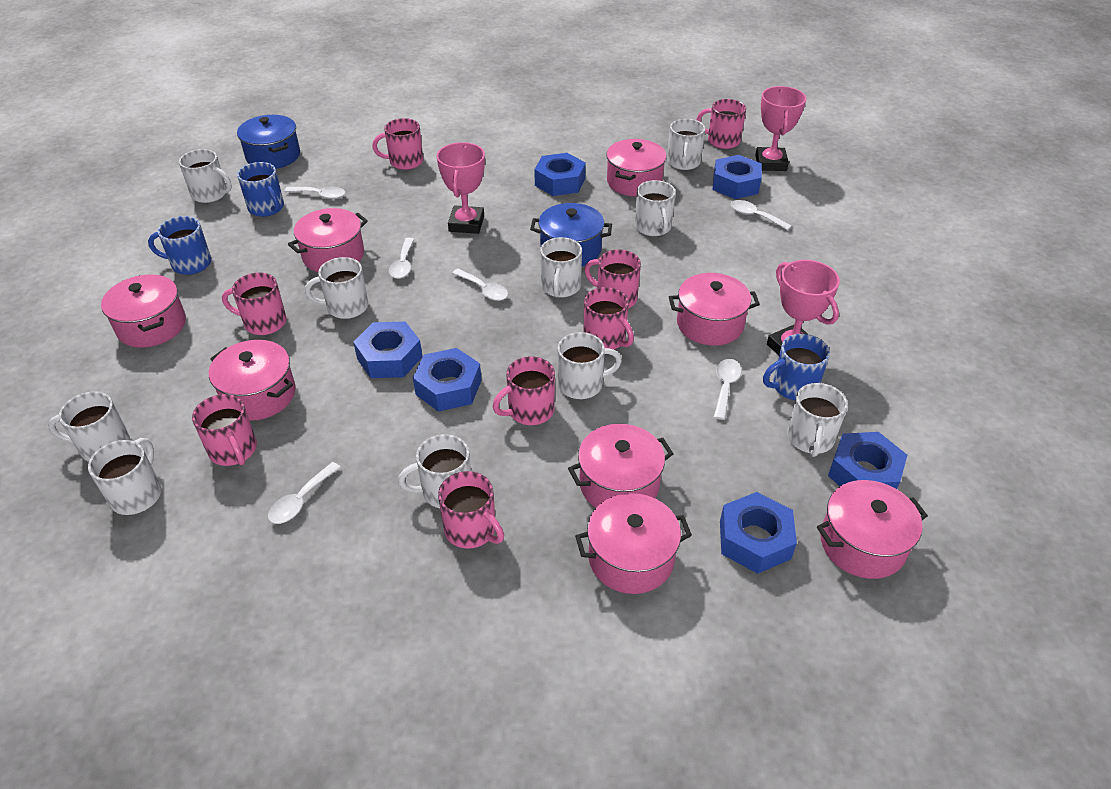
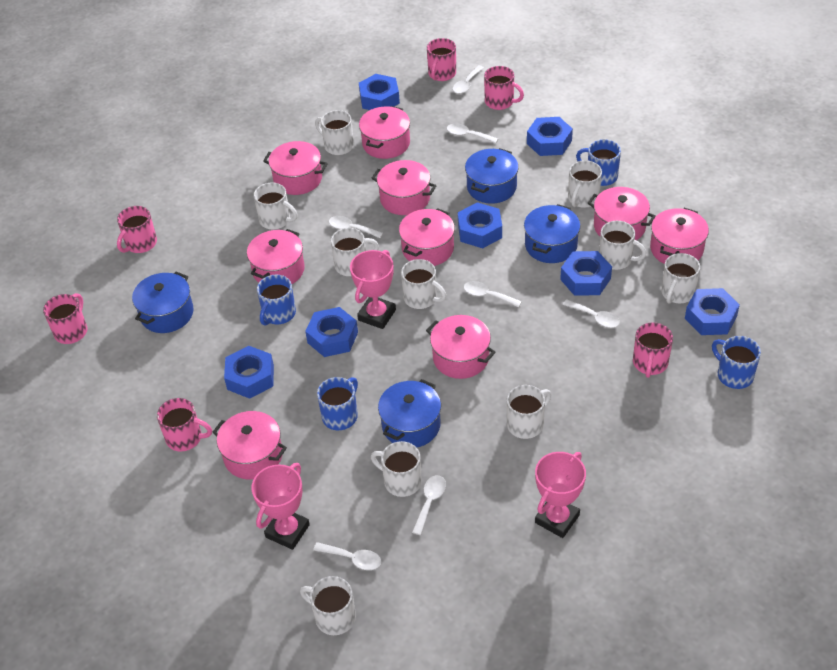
blue mug: 3 -> 4
blue nut: 6 -> 7
blue pot: 2 -> 4
pink mug: 8 -> 6
pink pot: 8 -> 9
white spoon: 6 -> 7

